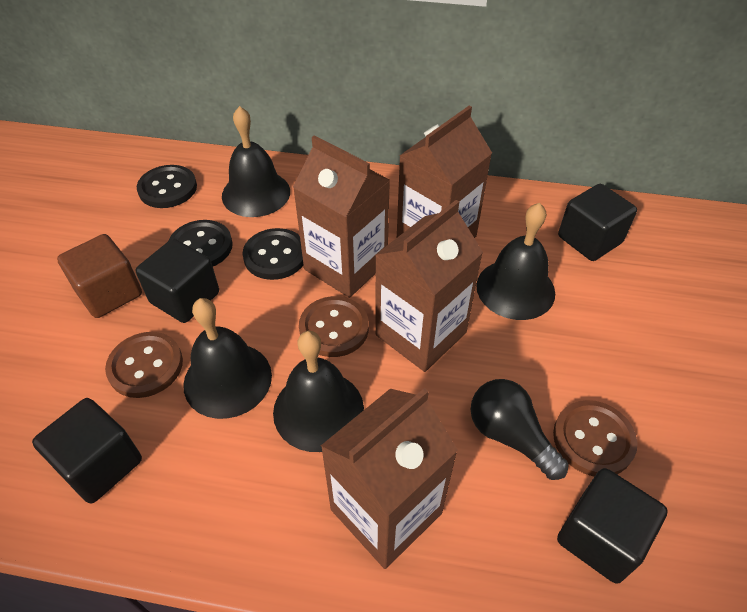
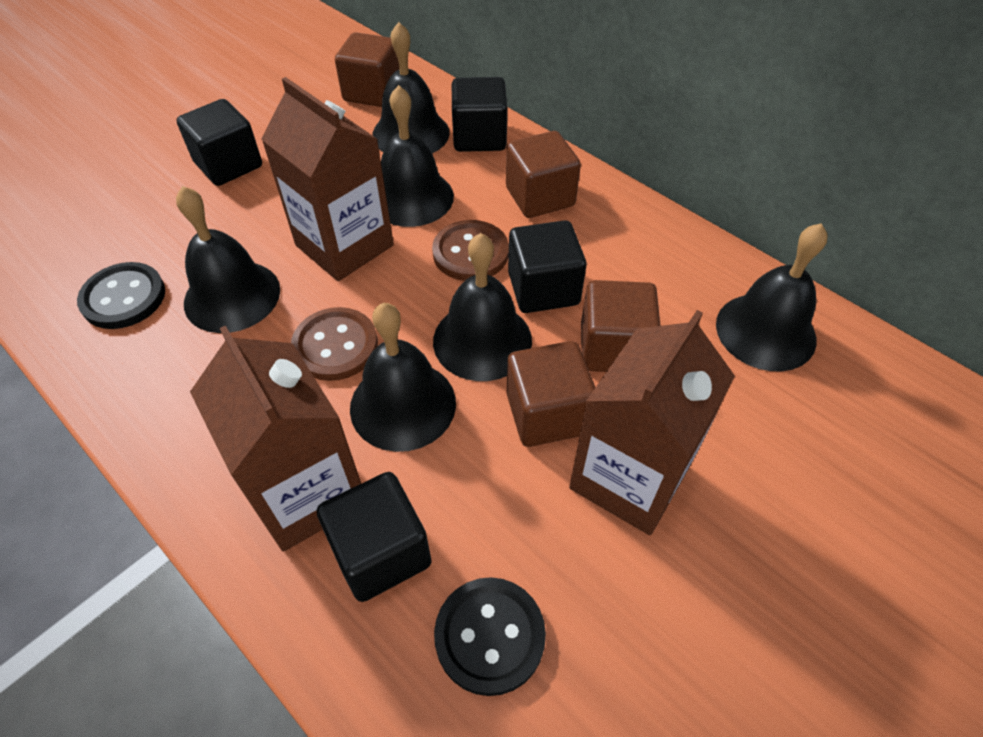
black bell: 4 -> 6
black button: 3 -> 2
black light bulb: 1 -> 0
brown button: 3 -> 2
brown carton: 4 -> 3
brown cube: 1 -> 4

